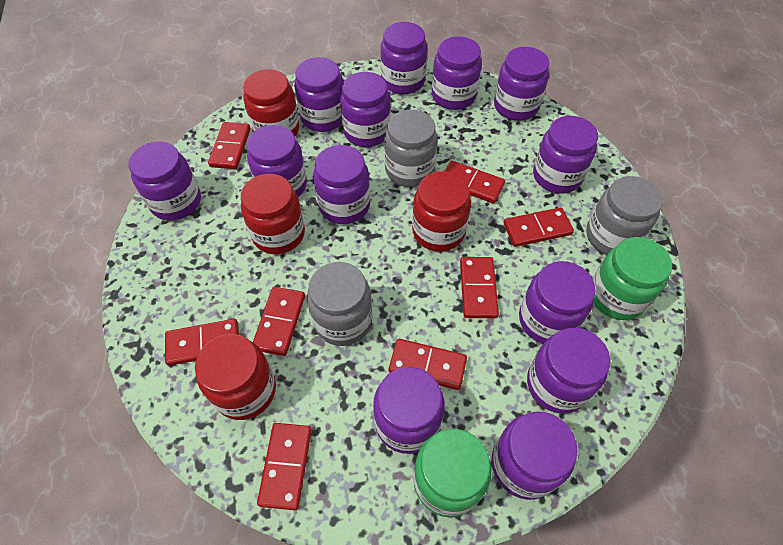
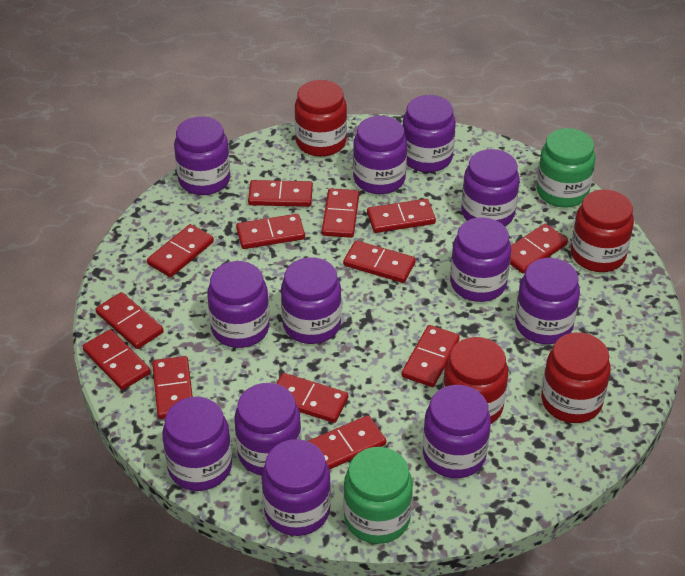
grey jar: 3 -> 0
purple jar: 13 -> 12
red domino: 8 -> 13

